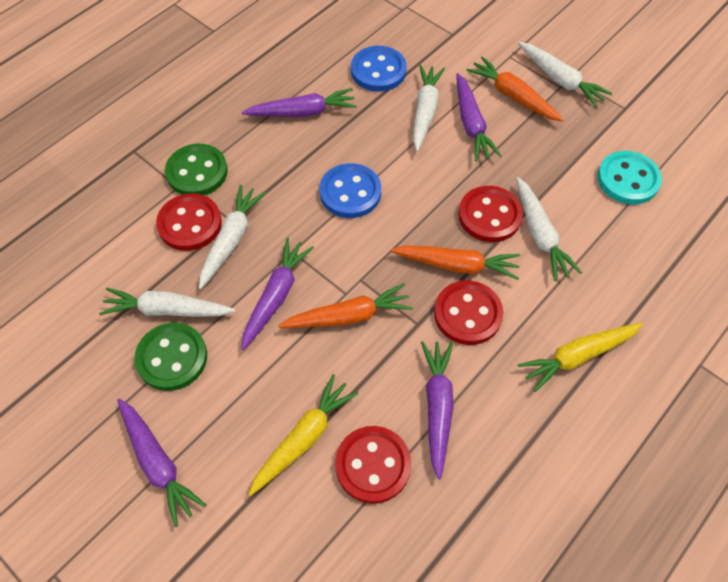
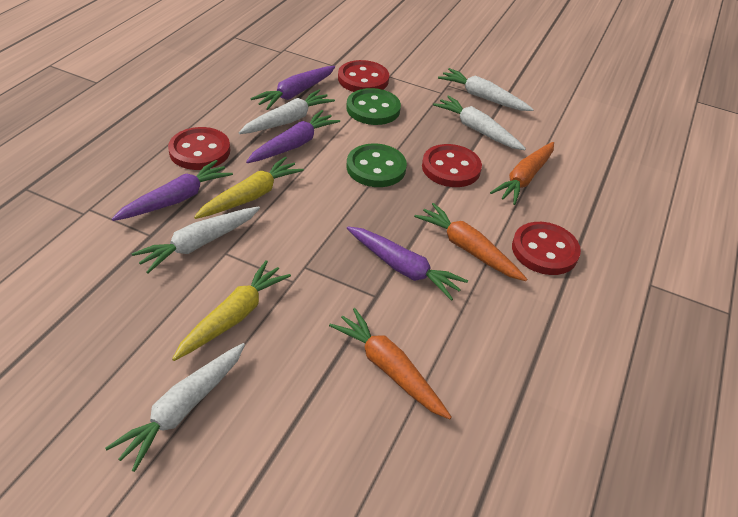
blue button: 2 -> 0
purple carrot: 5 -> 4
turquoise button: 1 -> 0

